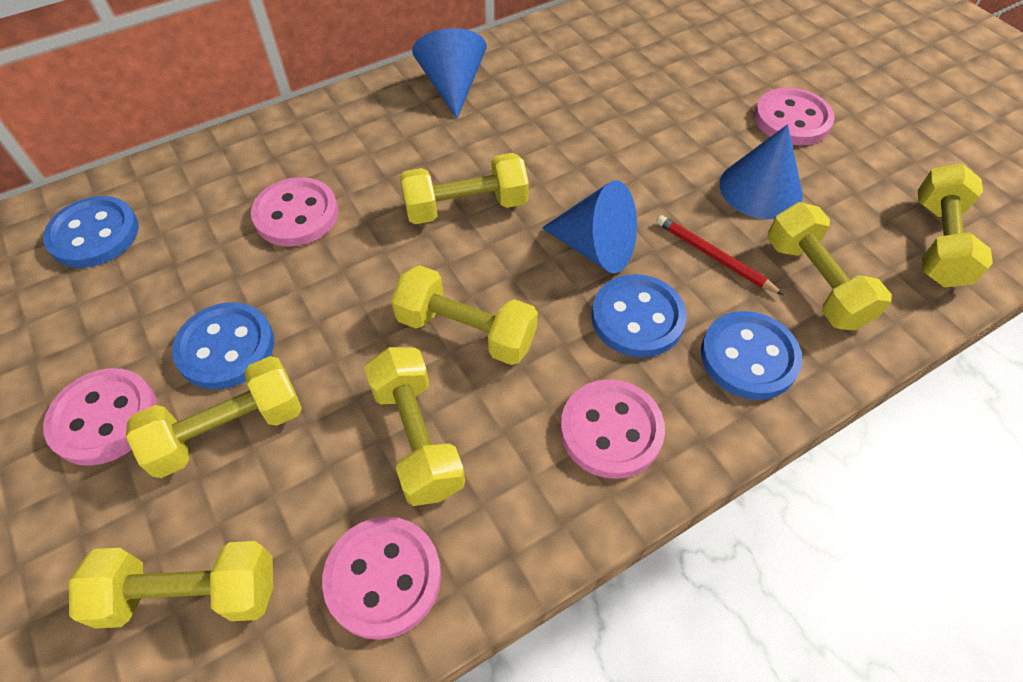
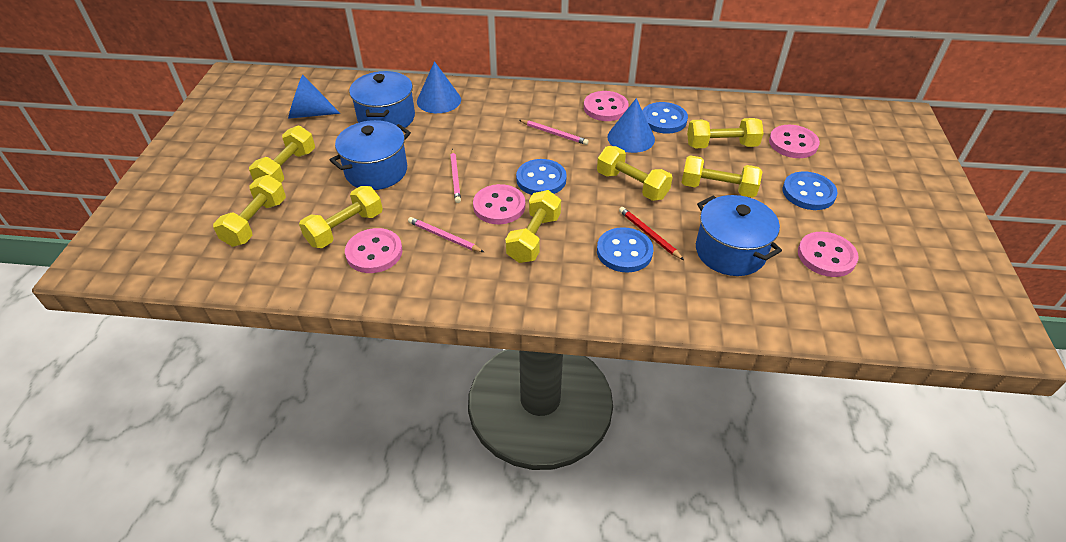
blue pot: 0 -> 3
pink pencil: 0 -> 3

